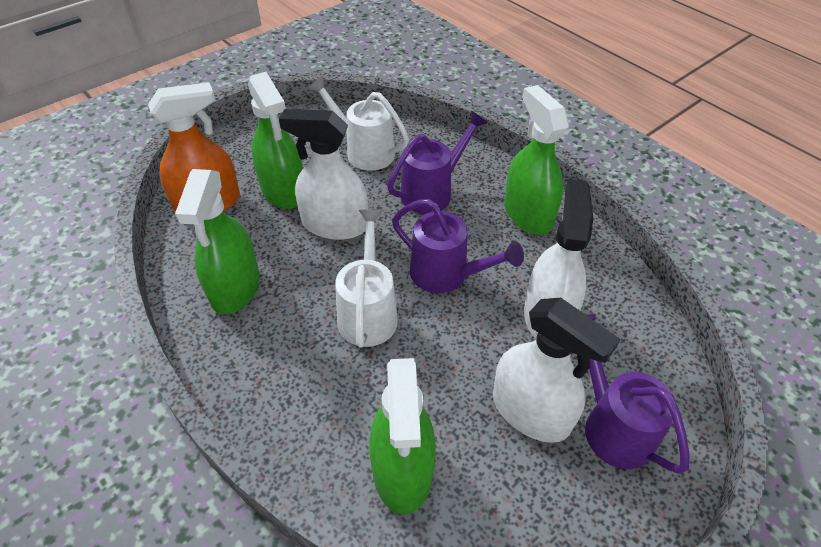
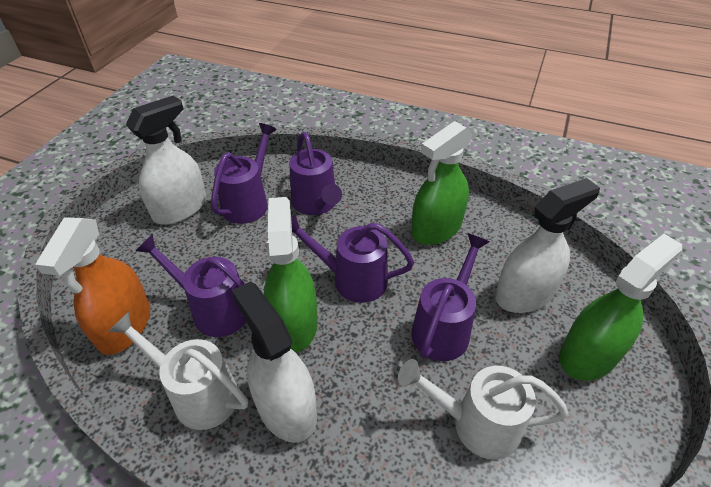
green spray bottle: 4 -> 3
purple watering can: 3 -> 5

